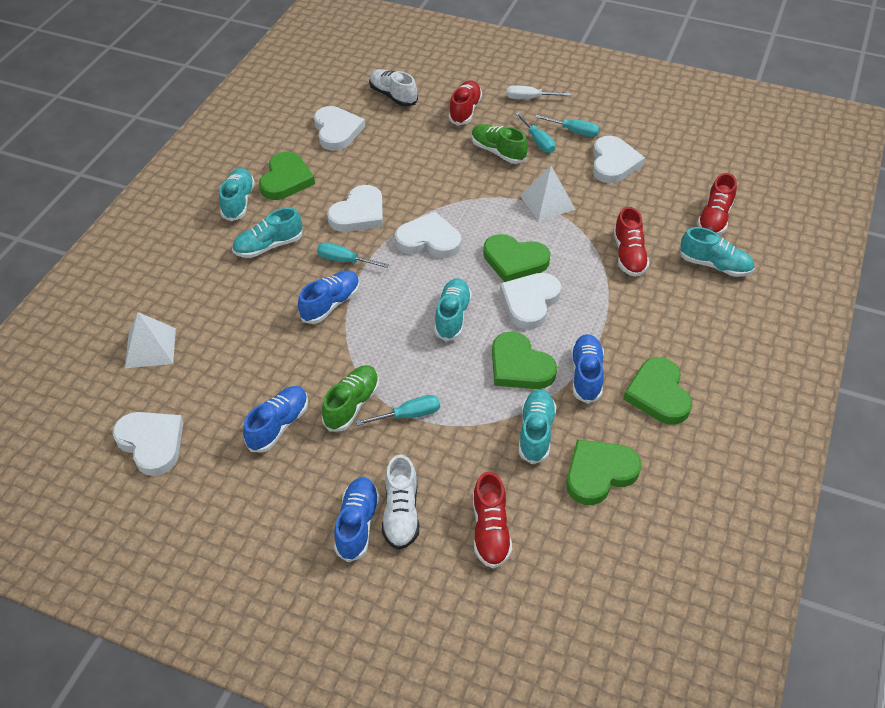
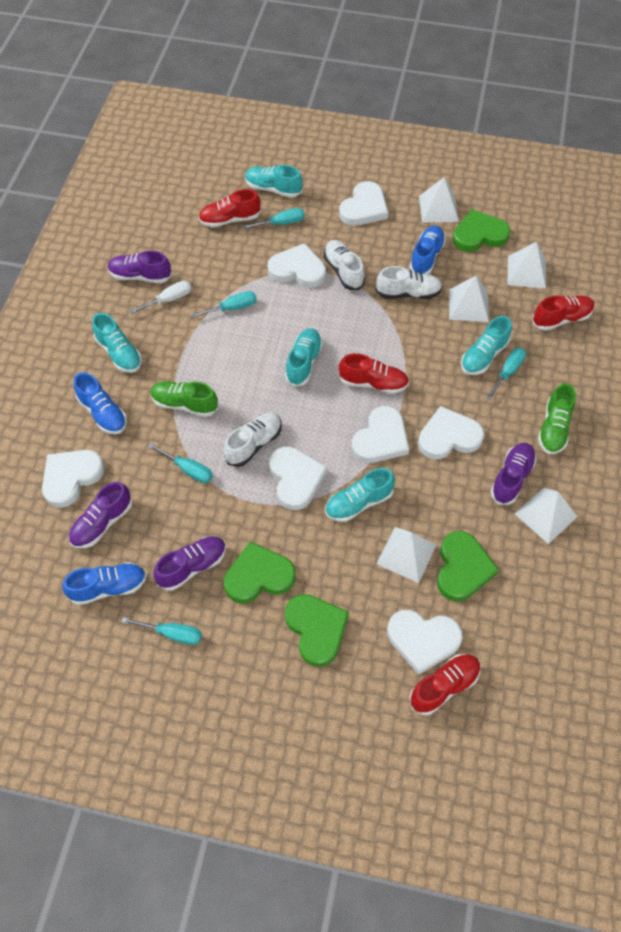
blue shoe: 4 -> 3
green heart: 5 -> 4
purple shoe: 0 -> 4
turquoise screwdriver: 4 -> 5
white heart: 6 -> 7
white pyramid: 2 -> 5
white shoe: 2 -> 3

